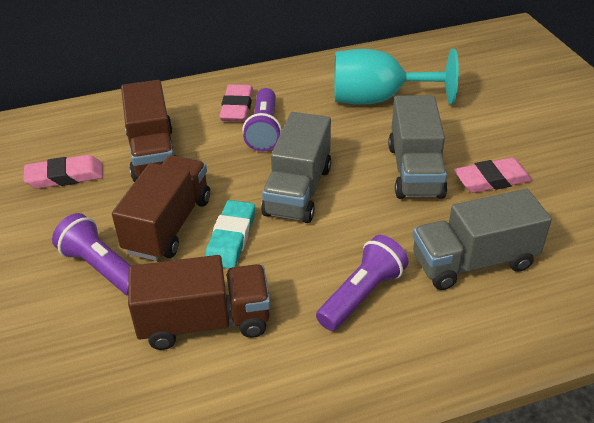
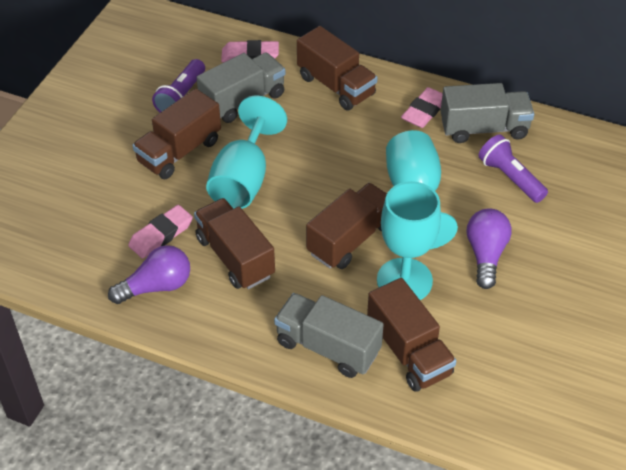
brown truck: 3 -> 5
purple flashlight: 3 -> 2
purple light bulb: 0 -> 2
turquoise eraser: 1 -> 0
turquoise goblet: 1 -> 3

